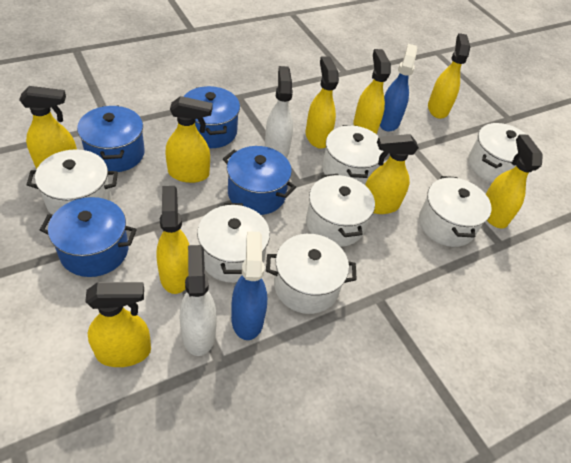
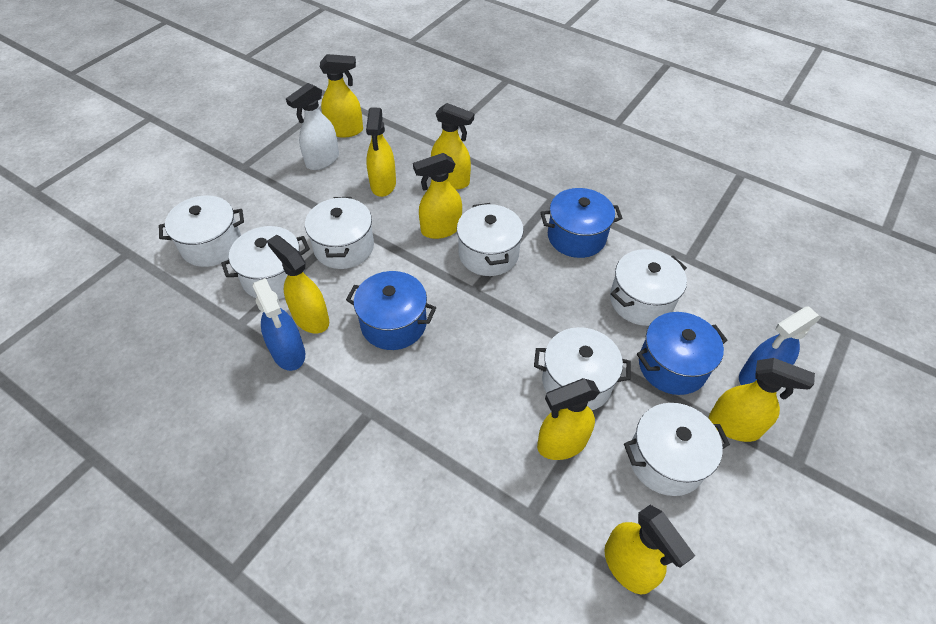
blue pot: 4 -> 3
white spray bottle: 2 -> 1
yellow spray bottle: 9 -> 8

